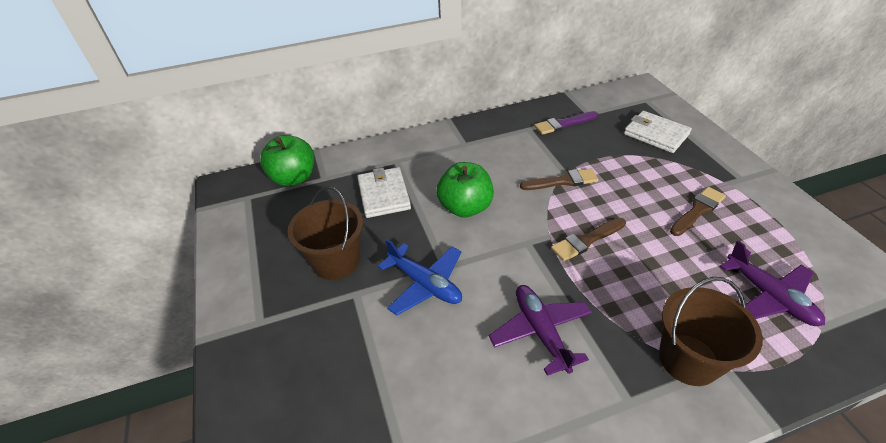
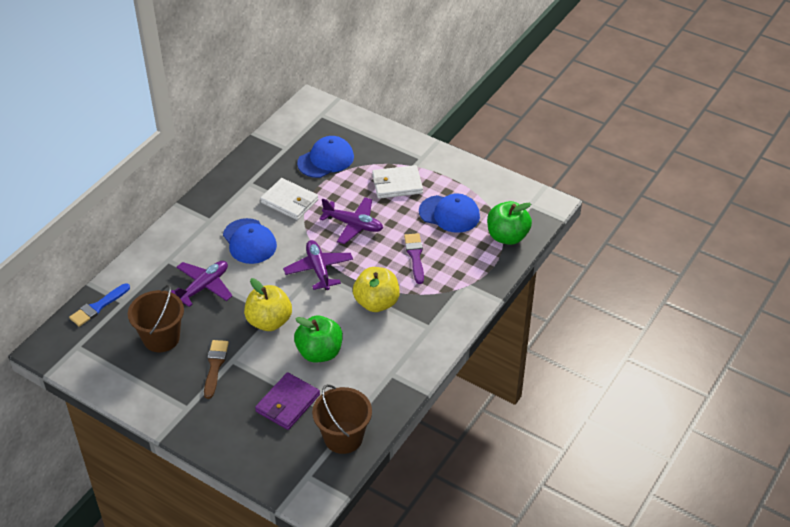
blue brush: 0 -> 1
blue cap: 0 -> 3
blue plane: 1 -> 0
brown brush: 3 -> 1
purple plane: 2 -> 3
purple wallet: 0 -> 1
yellow apple: 0 -> 2

